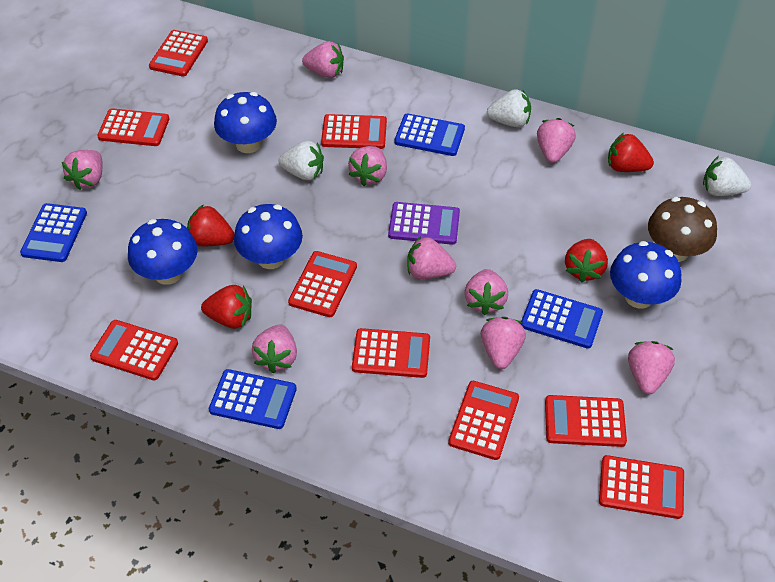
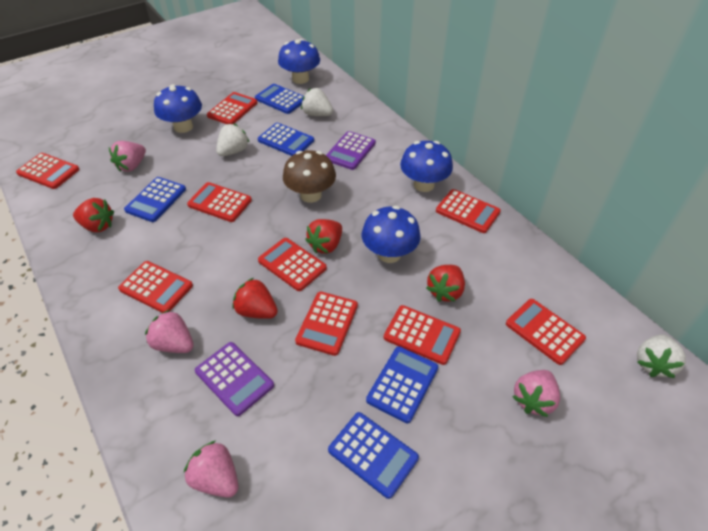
blue calculator: 4 -> 5
pink strawberry: 9 -> 4
purple calculator: 1 -> 2

